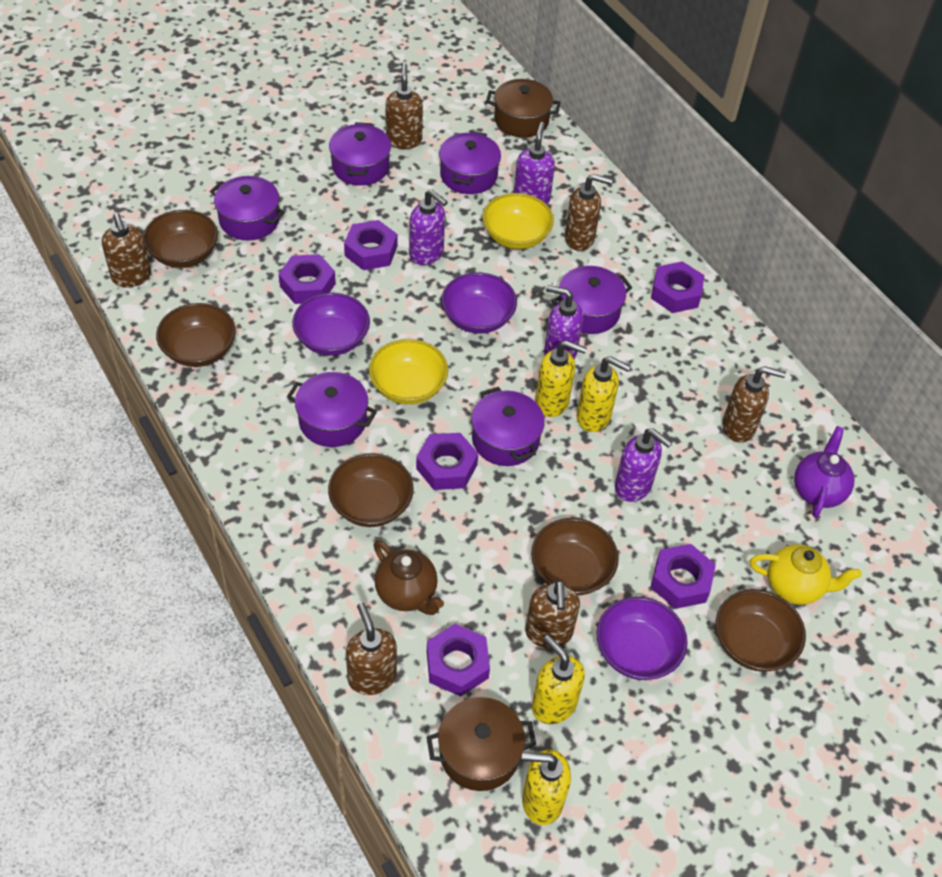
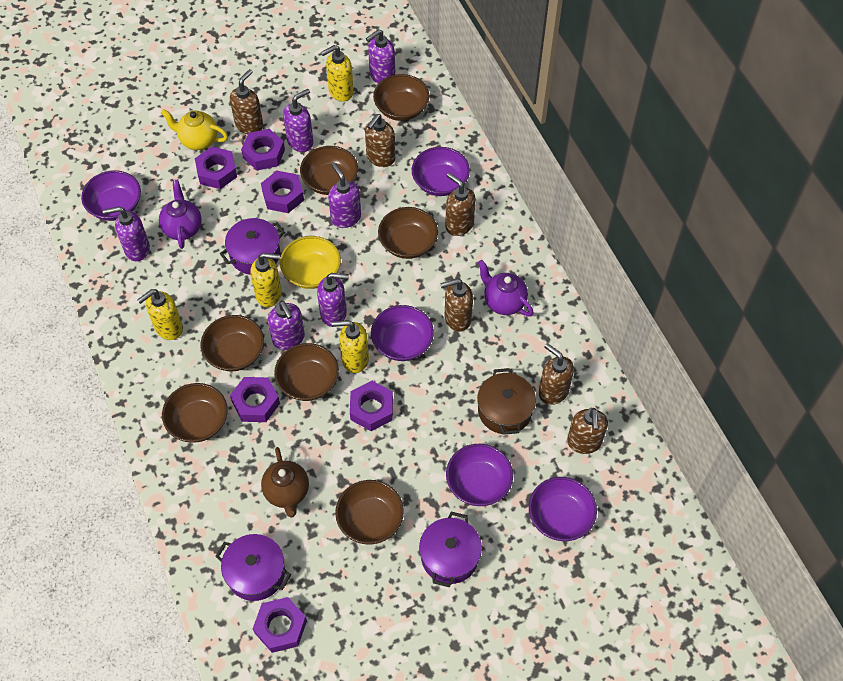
brown bowl: 5 -> 7
brown pot: 2 -> 1
purple bowl: 3 -> 5
purple pot: 6 -> 3
purple soap dispenser: 4 -> 6
purple teapot: 1 -> 2
yellow bowl: 2 -> 1

